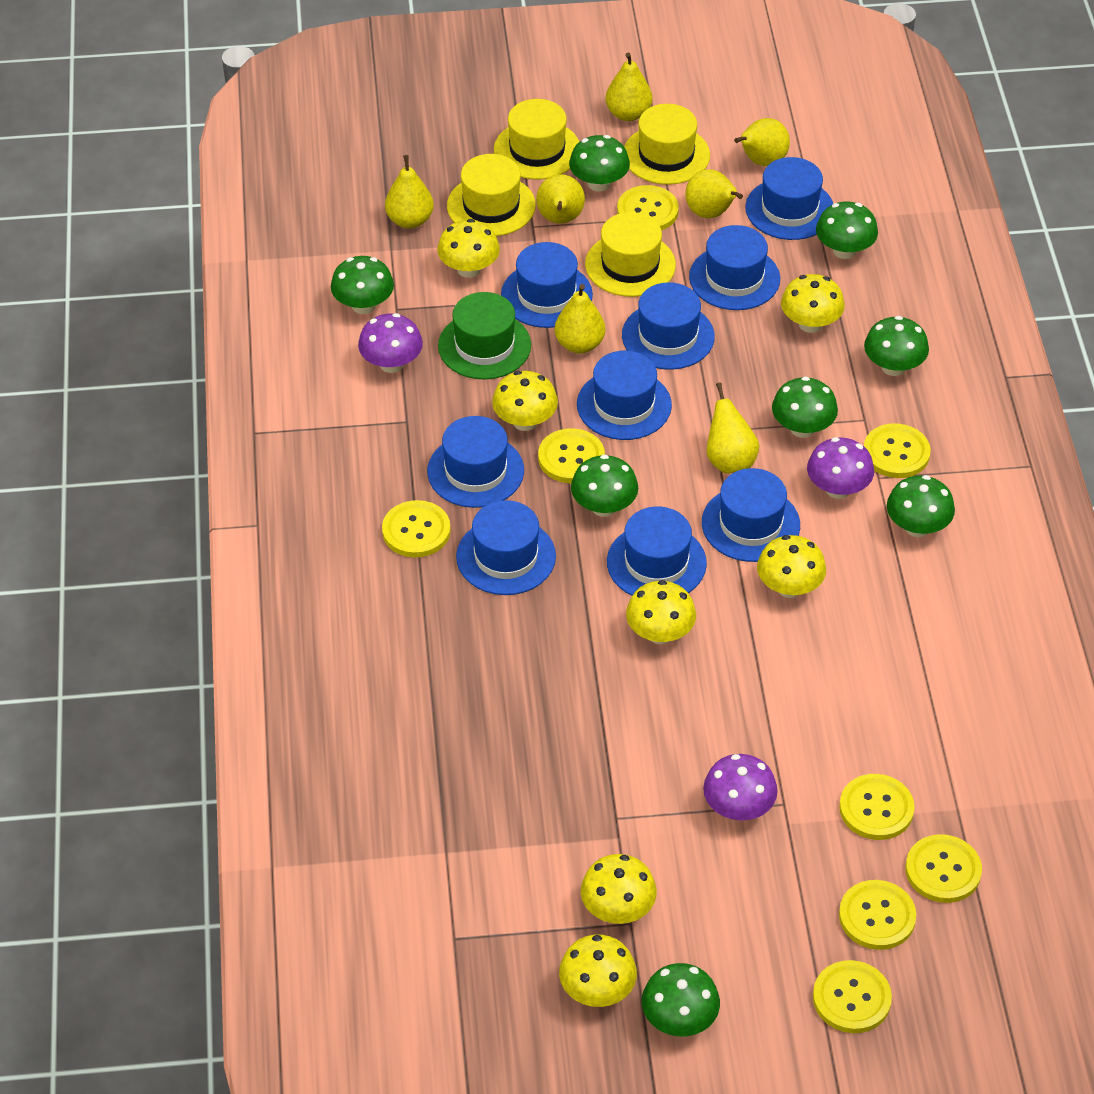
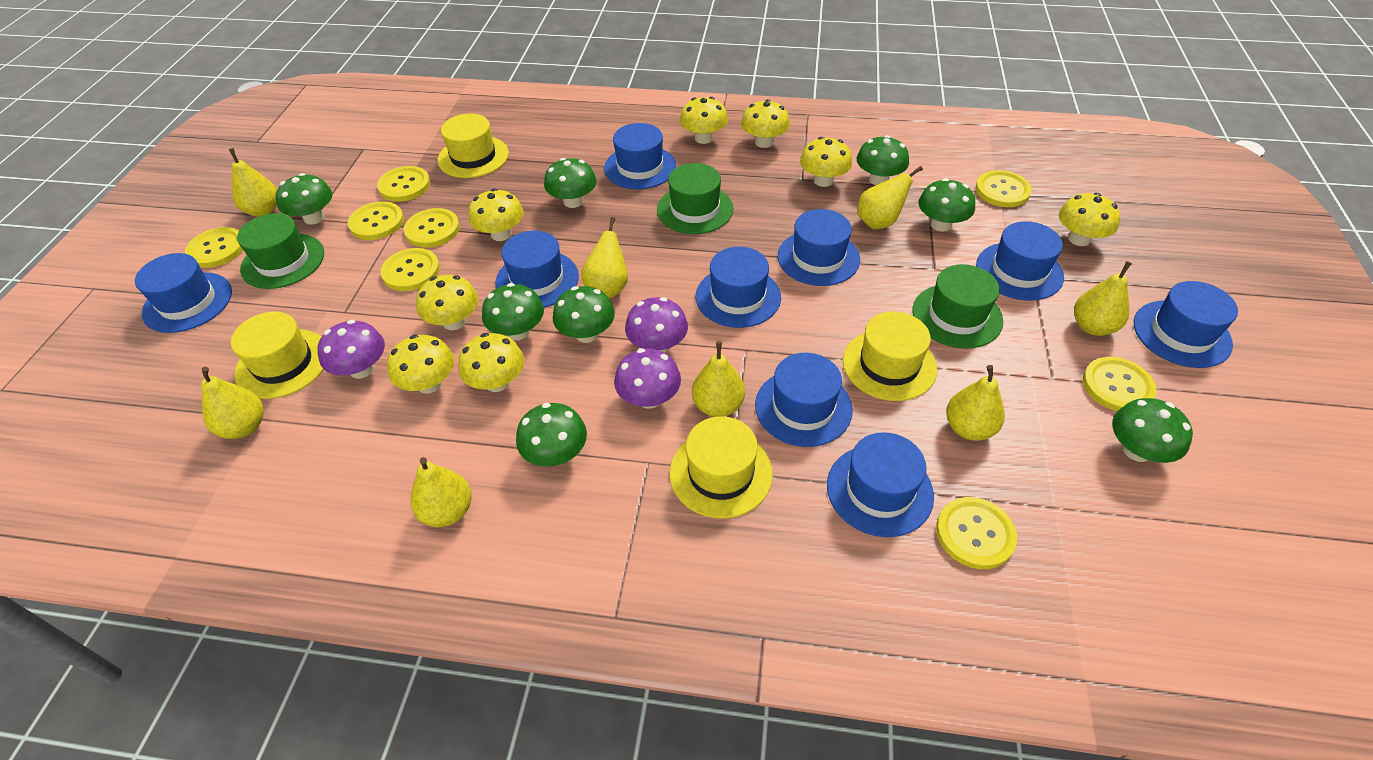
green hat: 1 -> 3
yellow mushroom: 7 -> 8
yellow pear: 7 -> 8

